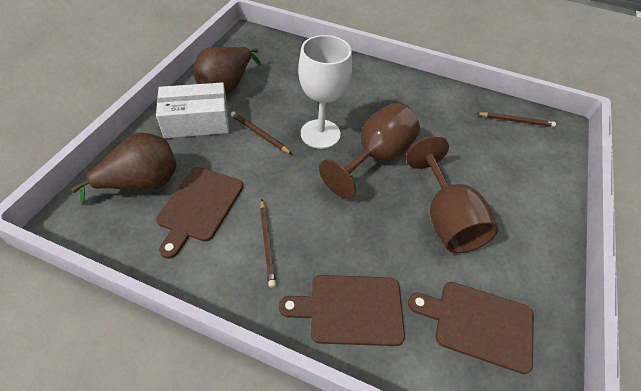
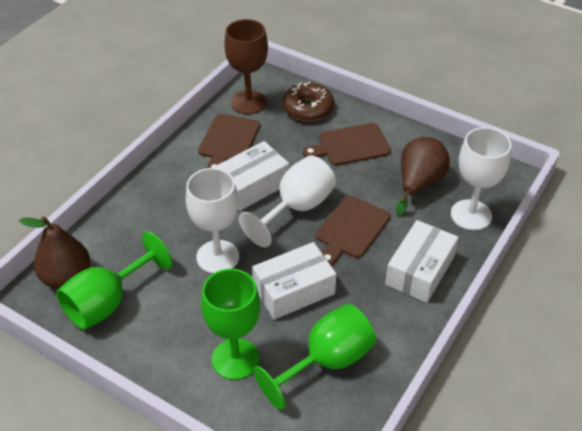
brown donut: 0 -> 1
brown goblet: 2 -> 1
brown pencil: 3 -> 0
green goblet: 0 -> 3
white box: 1 -> 3
white goblet: 1 -> 3

